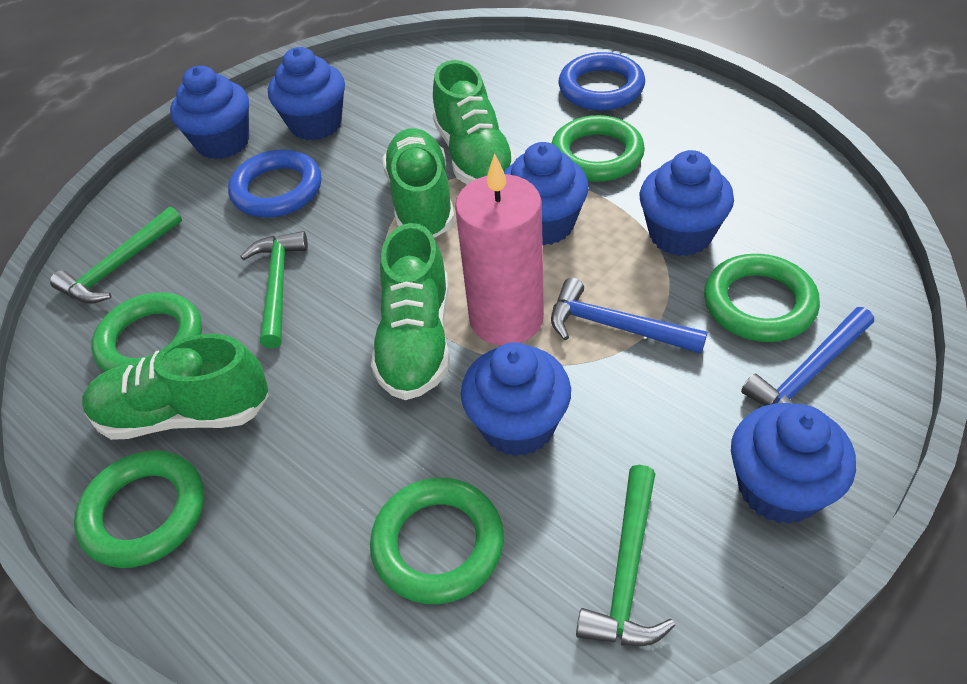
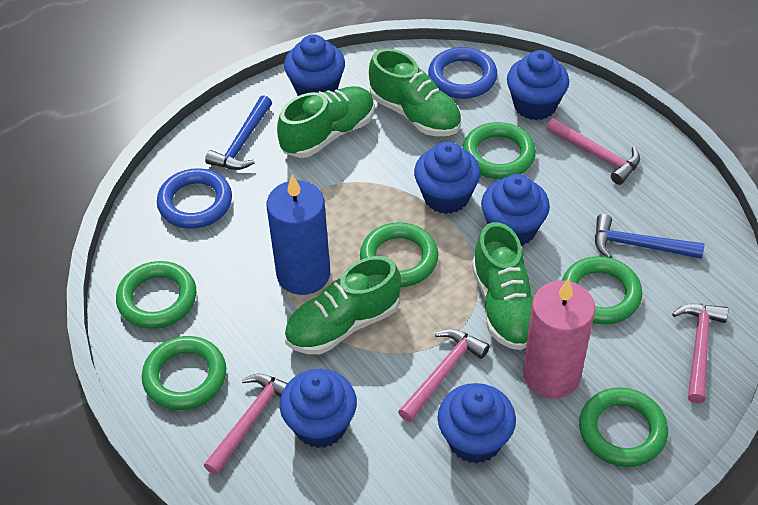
blue candle: 0 -> 1
green hammer: 3 -> 0
green ring: 5 -> 6
pink hammer: 0 -> 4

